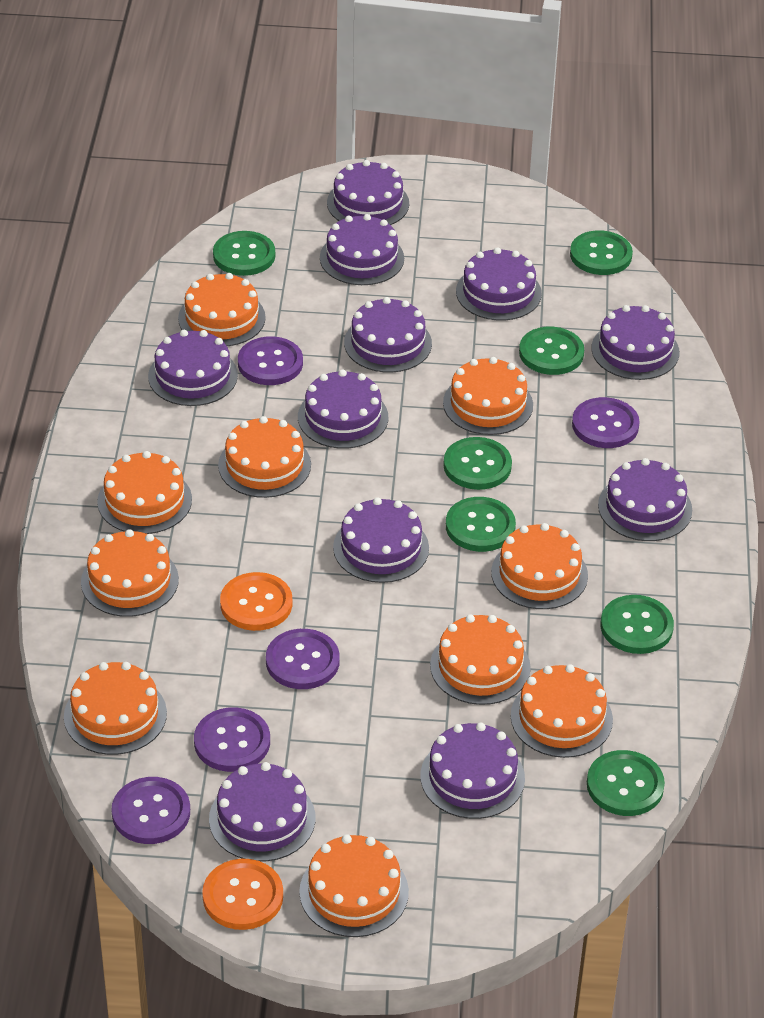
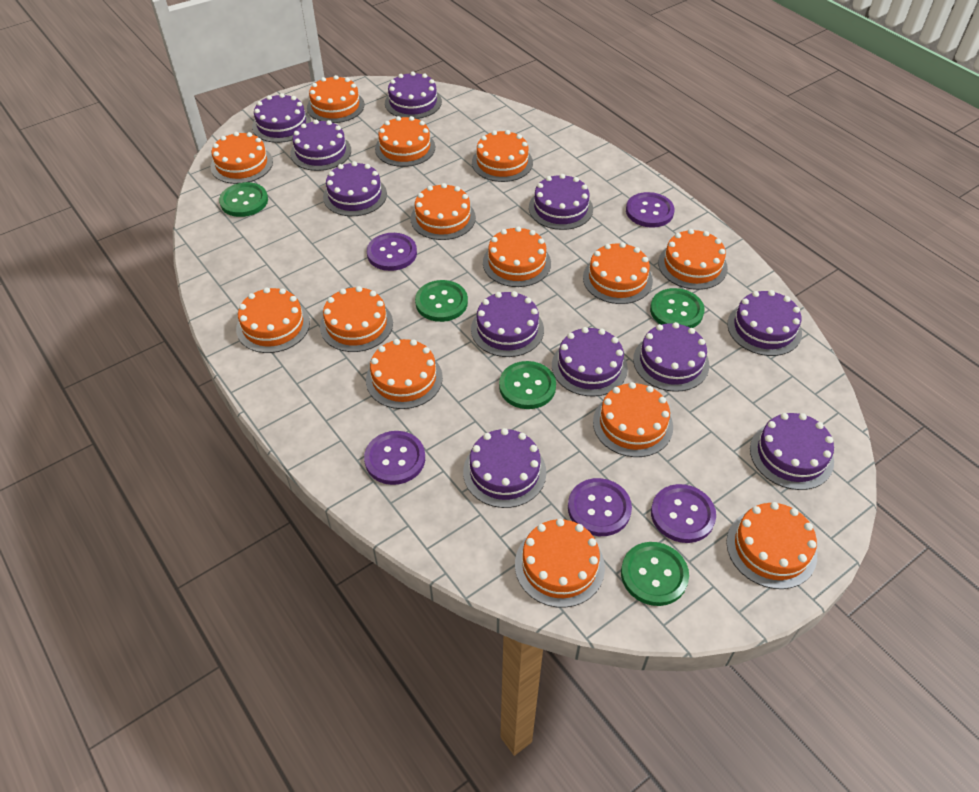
green button: 7 -> 5
orange button: 2 -> 0
orange cake: 10 -> 14

